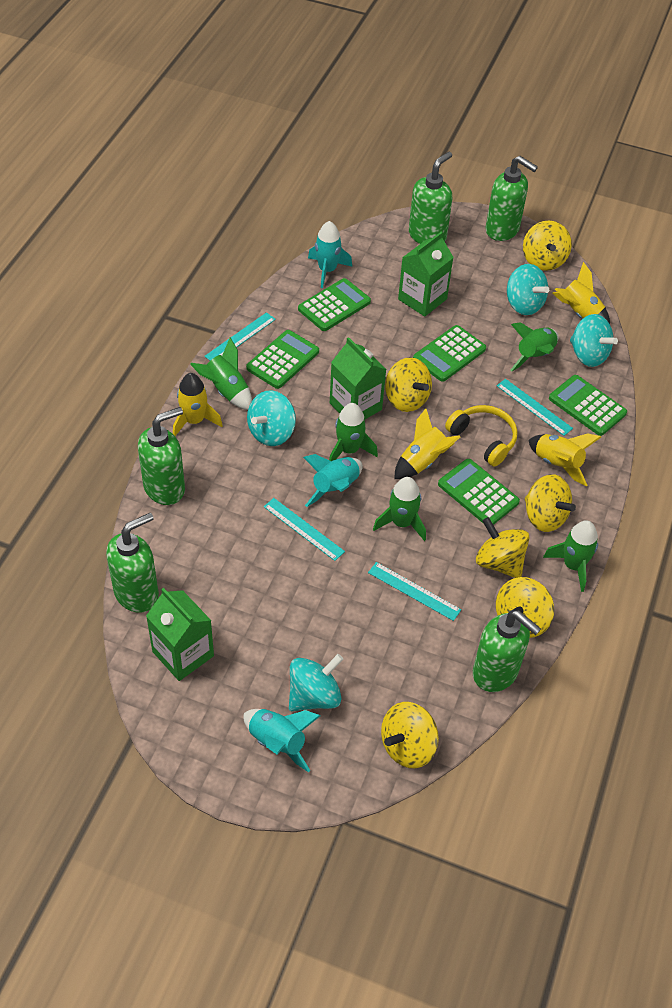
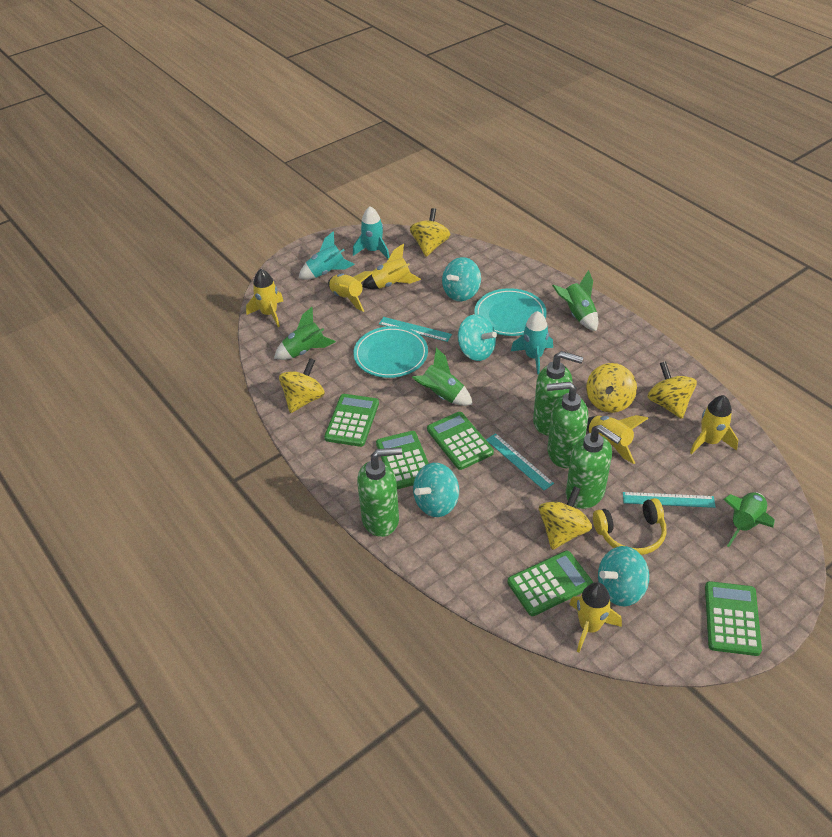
green carton: 3 -> 0
green rocket: 5 -> 4
green soap dispenser: 5 -> 4
turquoise plate: 0 -> 2
turquoise ruler: 4 -> 3
yellow rocket: 4 -> 6
yellow spinning top: 6 -> 5

